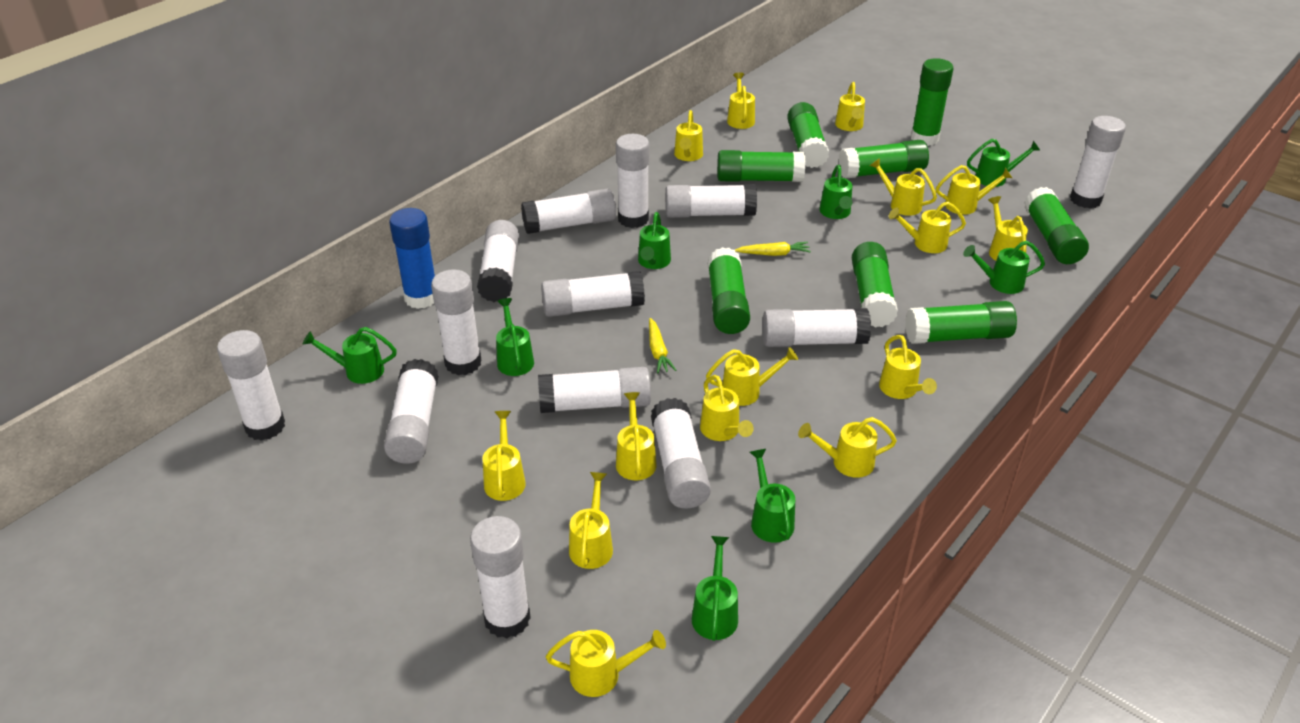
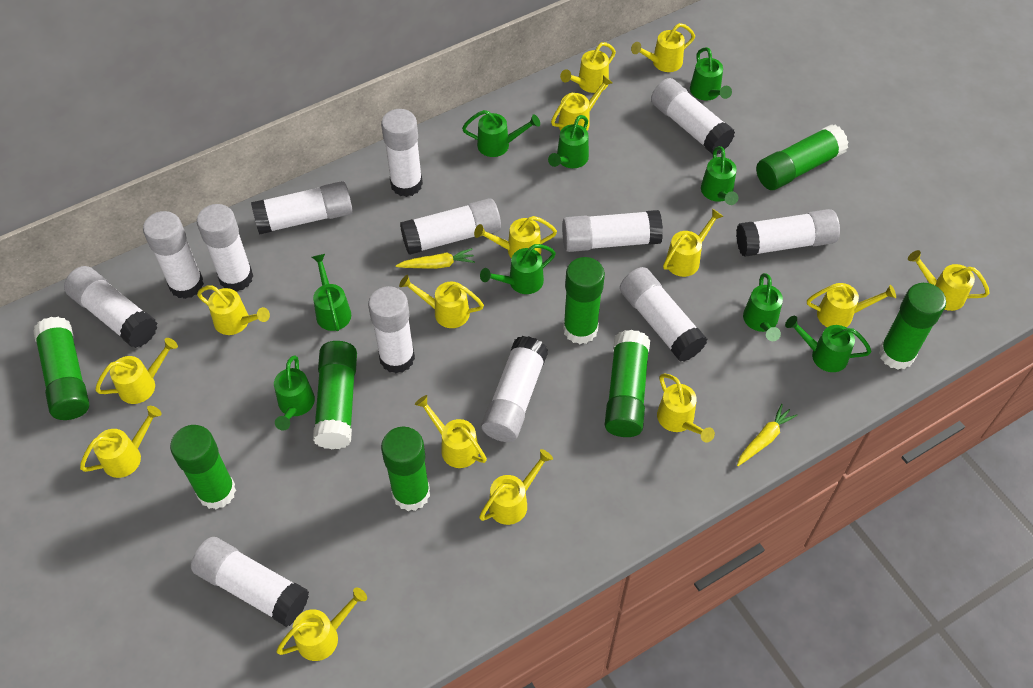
blue glue stick: 1 -> 0
green watering can: 8 -> 9

